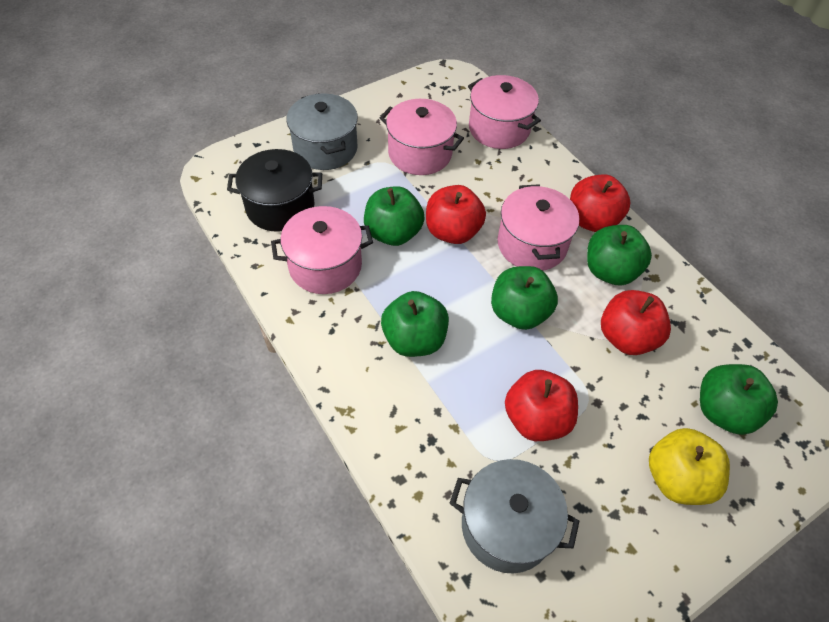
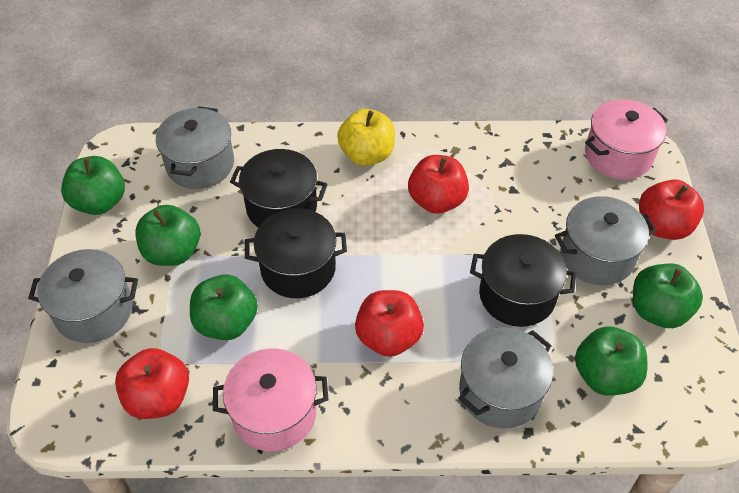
black pot: 1 -> 3
grey pot: 2 -> 4
pink pot: 4 -> 2

